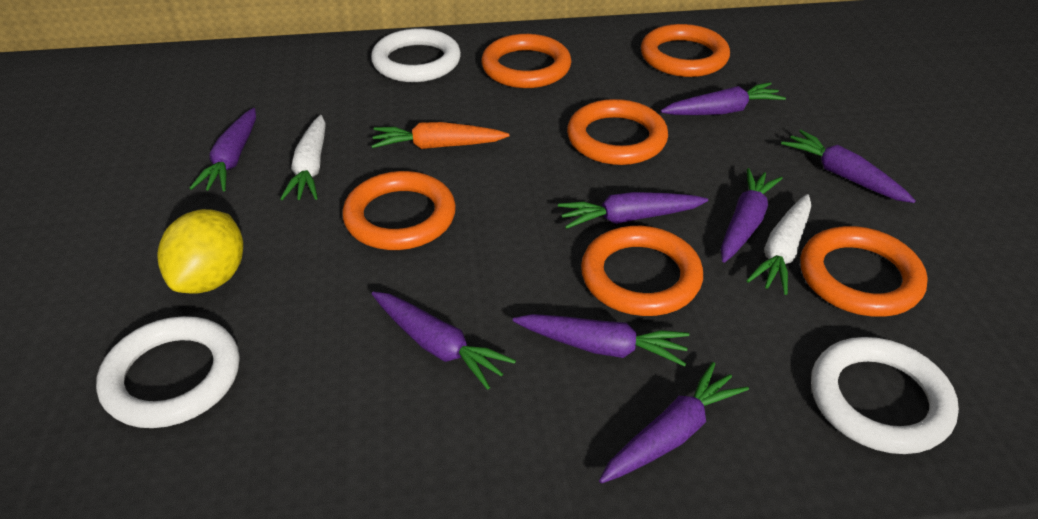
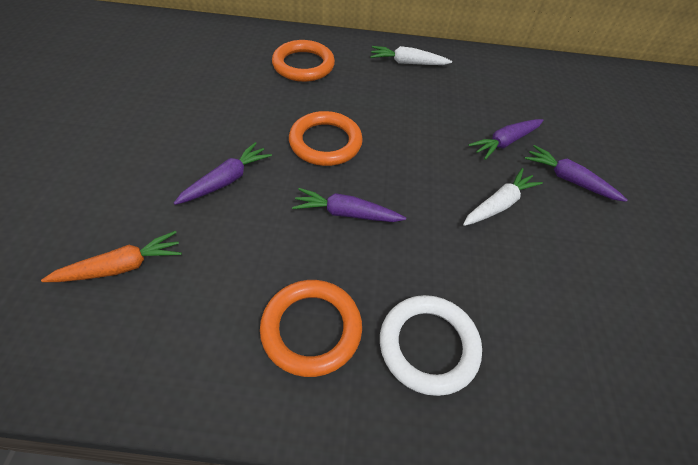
orange ring: 6 -> 3
purple carrot: 8 -> 4
white ring: 3 -> 1
yellow lemon: 1 -> 0

